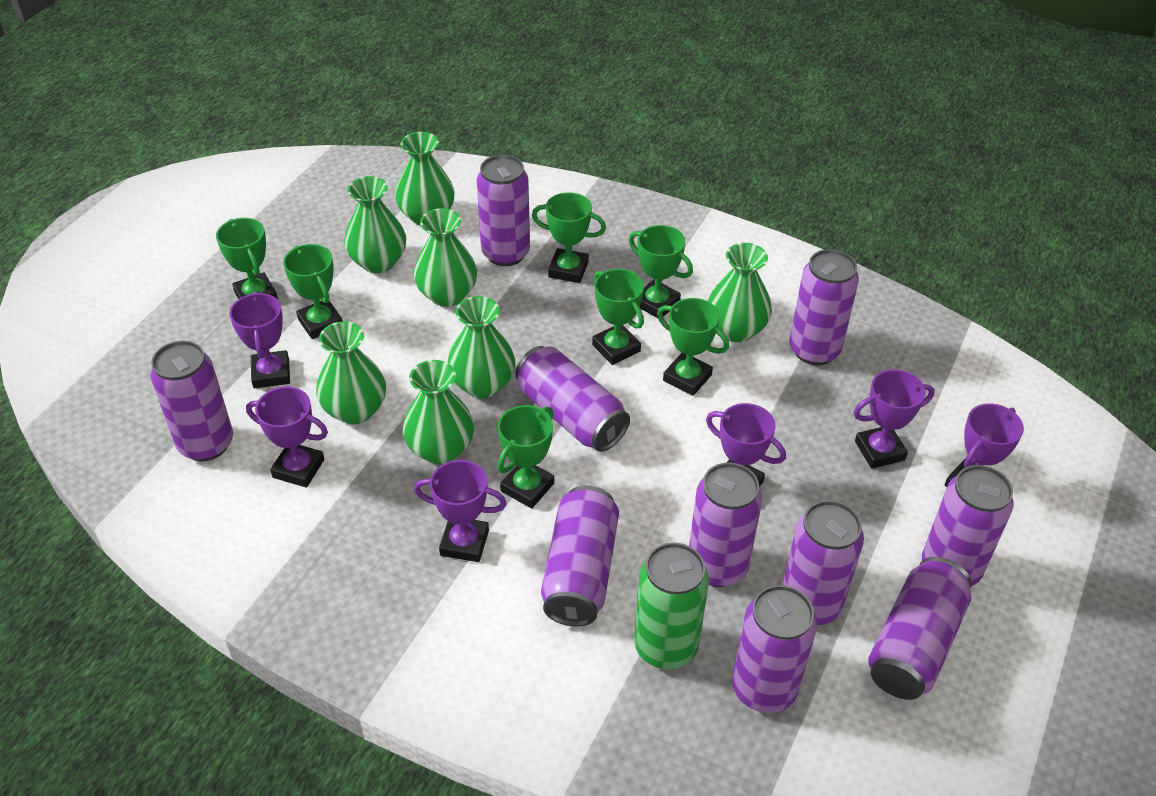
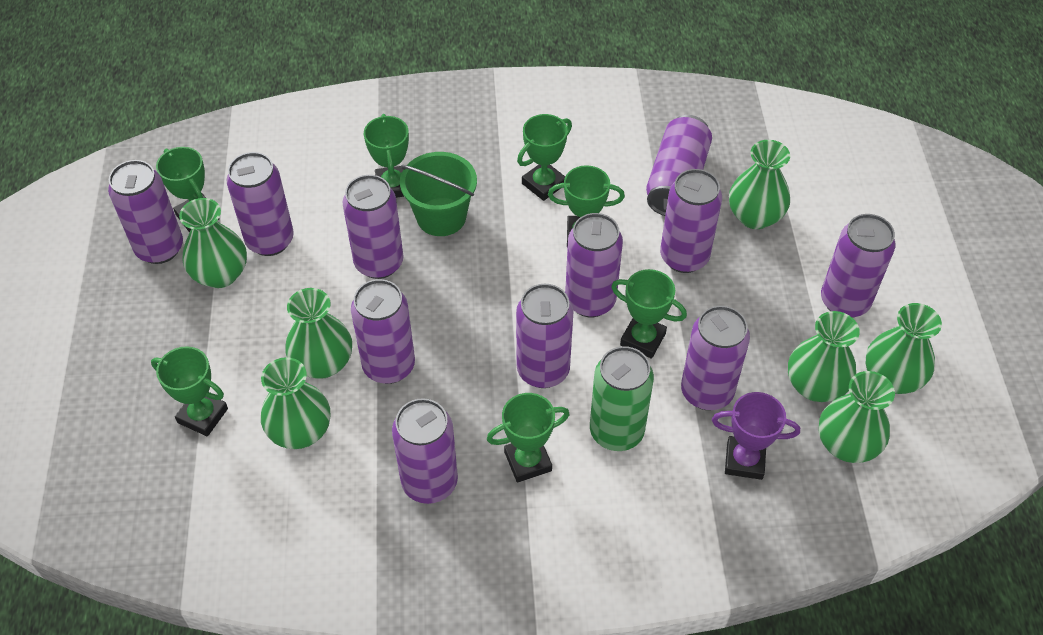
green bucket: 0 -> 1
purple can: 10 -> 11
purple trophy: 6 -> 1

